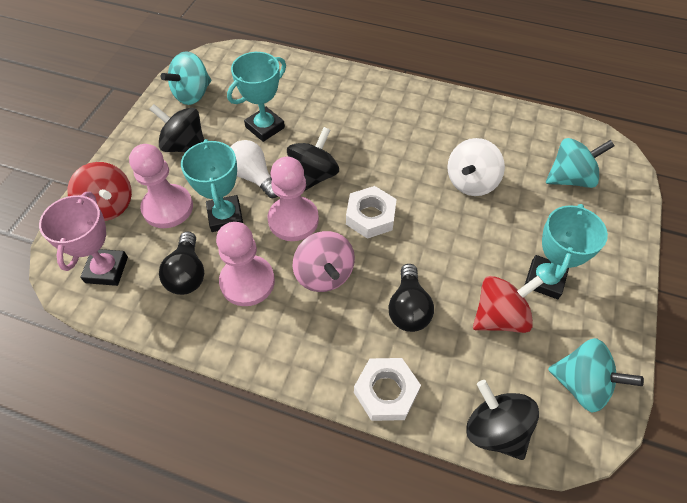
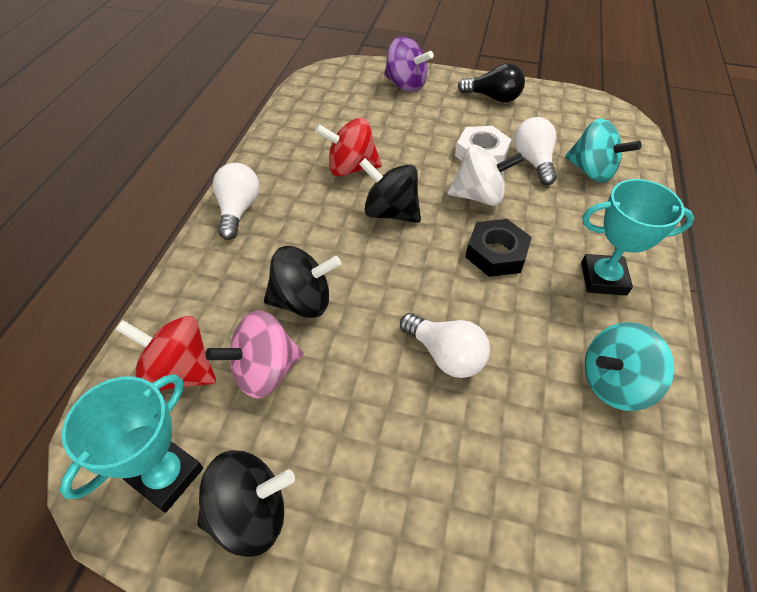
black light bulb: 2 -> 1
black nut: 0 -> 1
pink pawn: 3 -> 0
pink trophy: 1 -> 0
purple spinning top: 0 -> 1
turquoise spinning top: 3 -> 2
turquoise trophy: 3 -> 2
white light bulb: 1 -> 3
white nut: 2 -> 1

